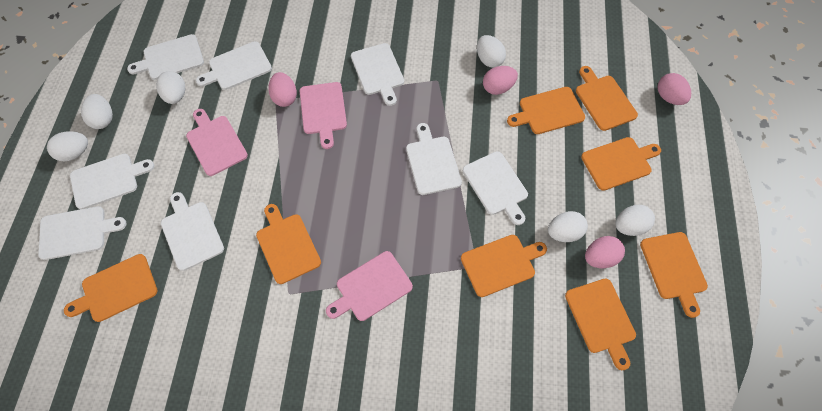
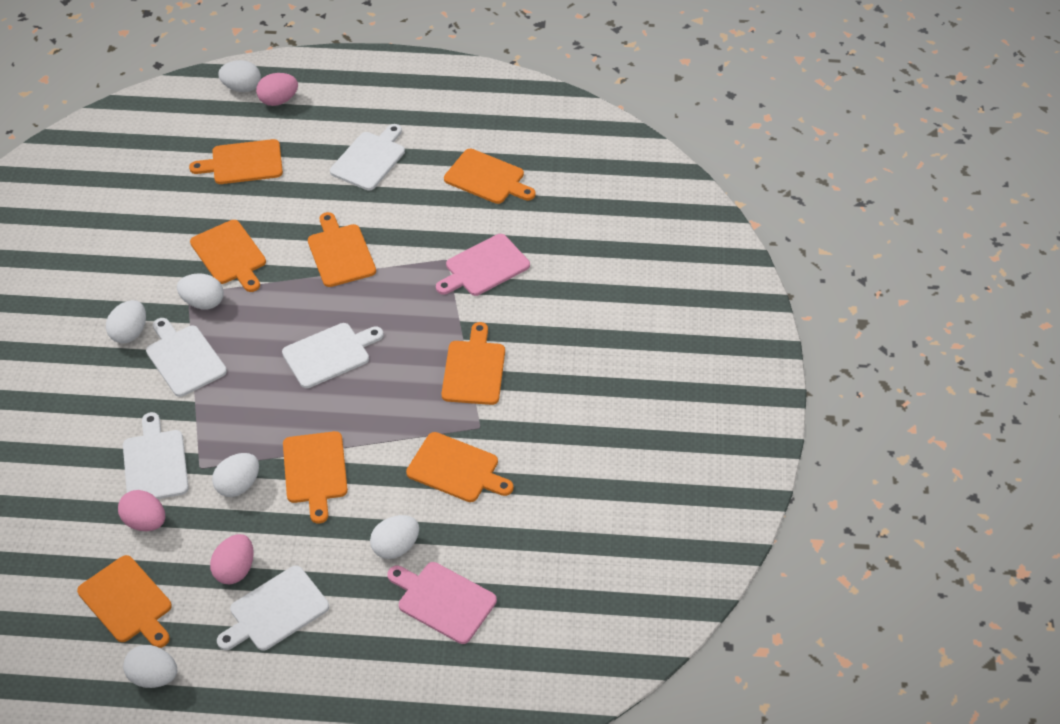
pink cutting board: 3 -> 2
pink egg: 4 -> 3
white cutting board: 8 -> 5

